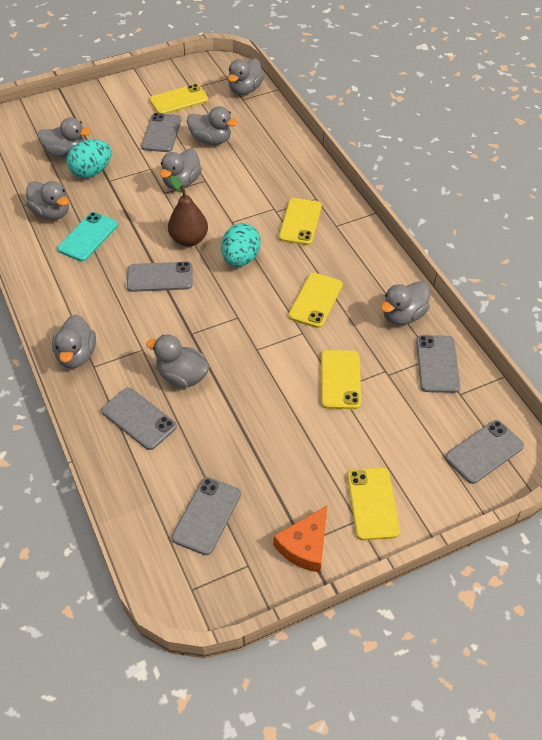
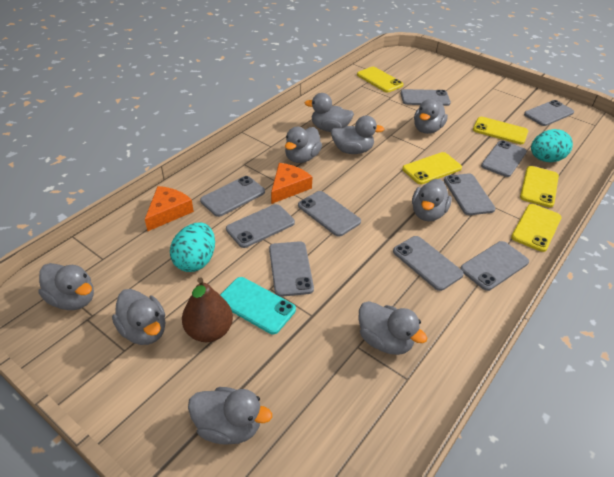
grey duck: 8 -> 9
grey phone: 6 -> 10
orange cheese: 1 -> 2

